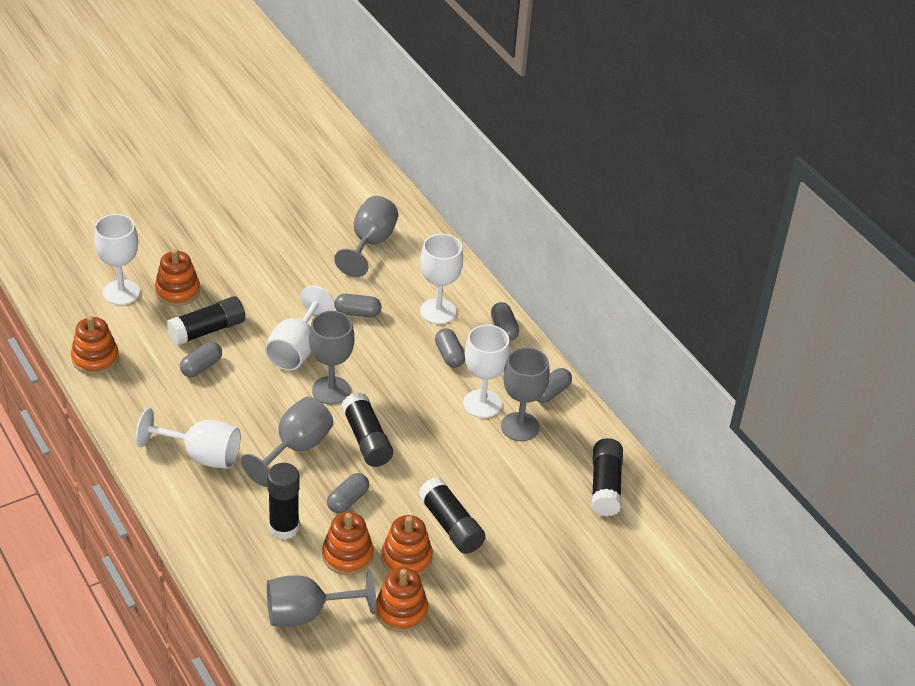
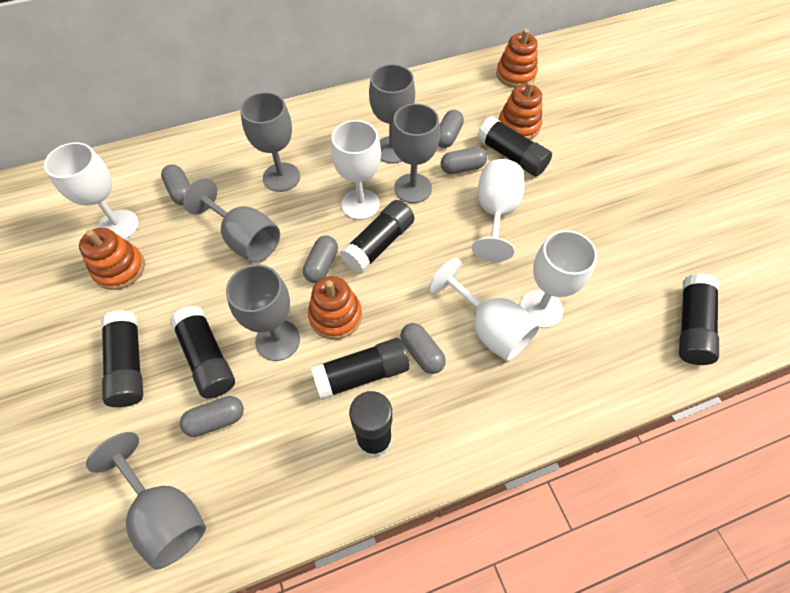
black glue stick: 5 -> 7
grey goblet: 5 -> 6
orange stacking toy: 5 -> 4

